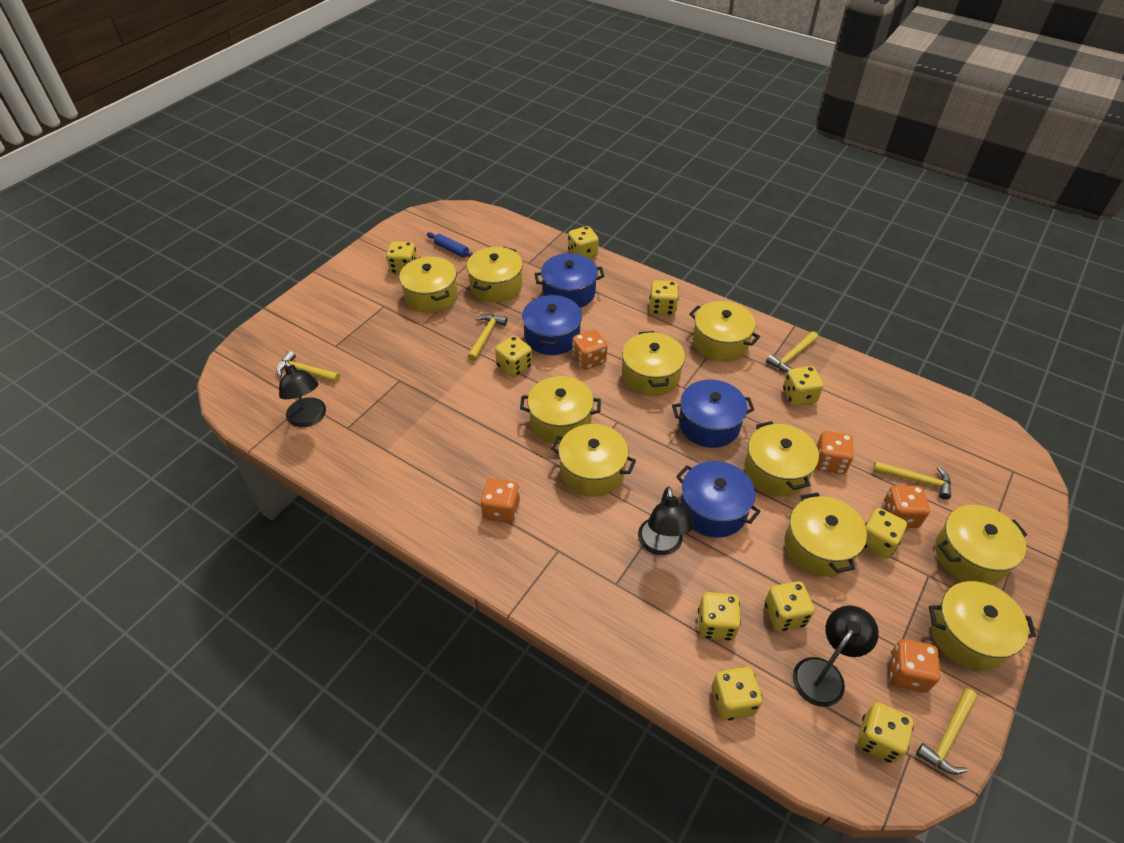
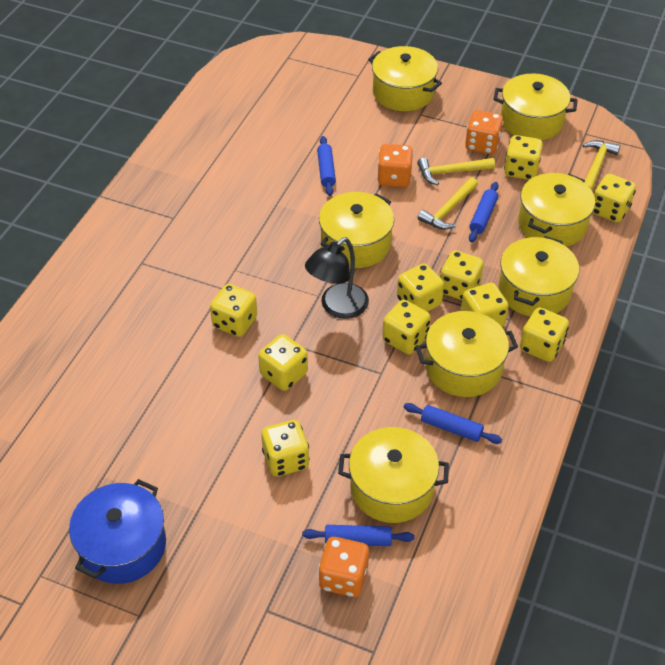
black lamp: 3 -> 1
blue pot: 4 -> 1
blue rolling pin: 1 -> 4
orange dice: 5 -> 3
yellow hammer: 5 -> 3
yellow pot: 10 -> 7

